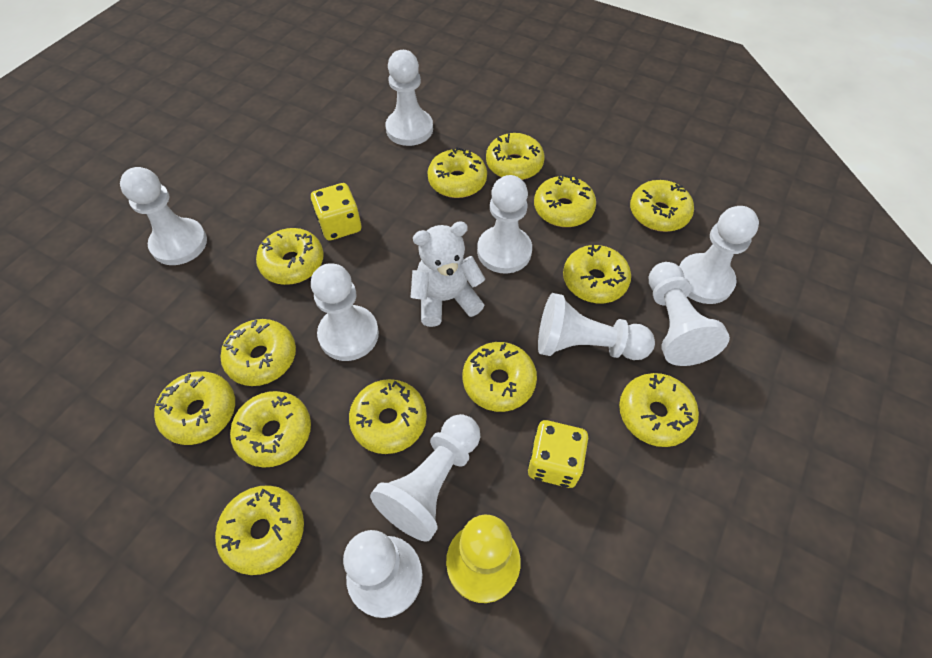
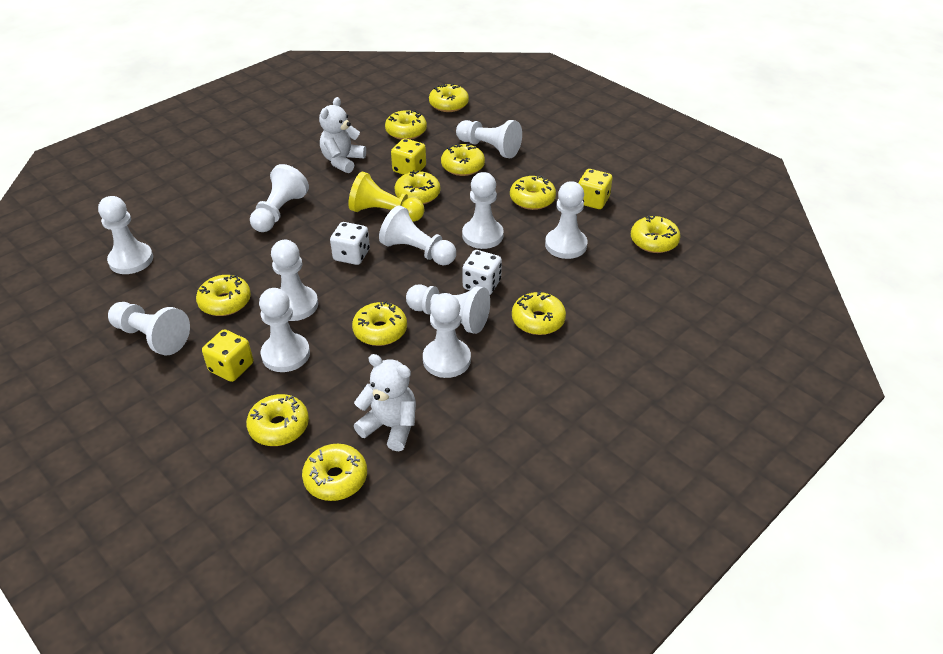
white dice: 0 -> 2
white pawn: 9 -> 11
white teddy bear: 1 -> 2
yellow dice: 2 -> 3
yellow donut: 13 -> 11

